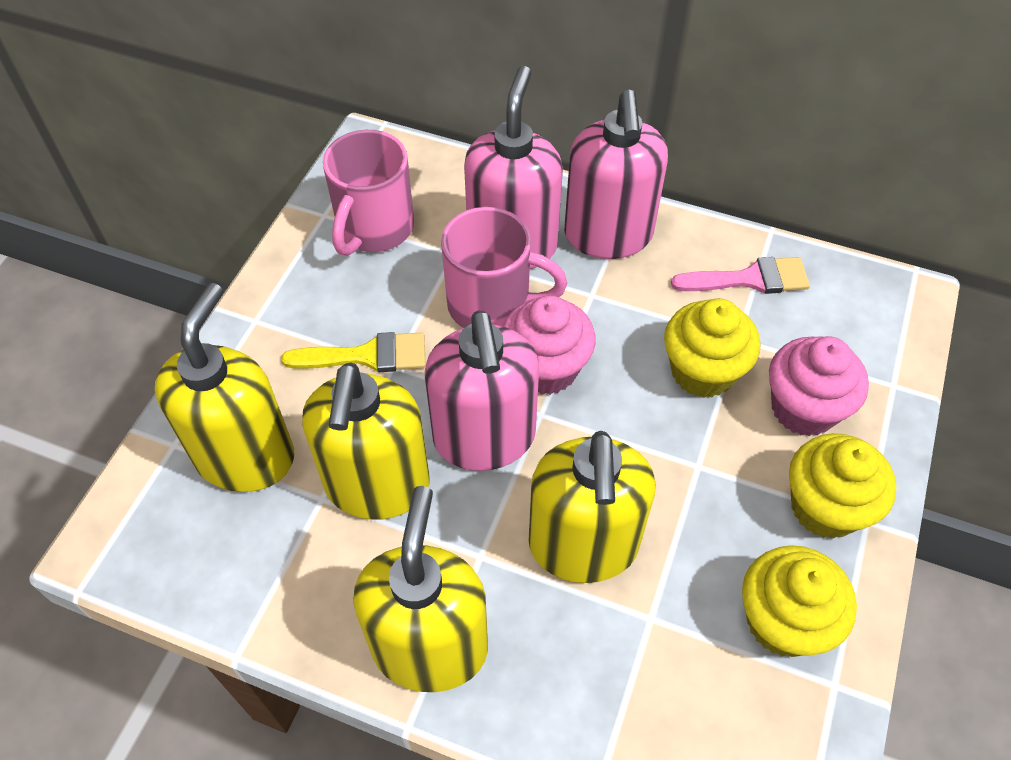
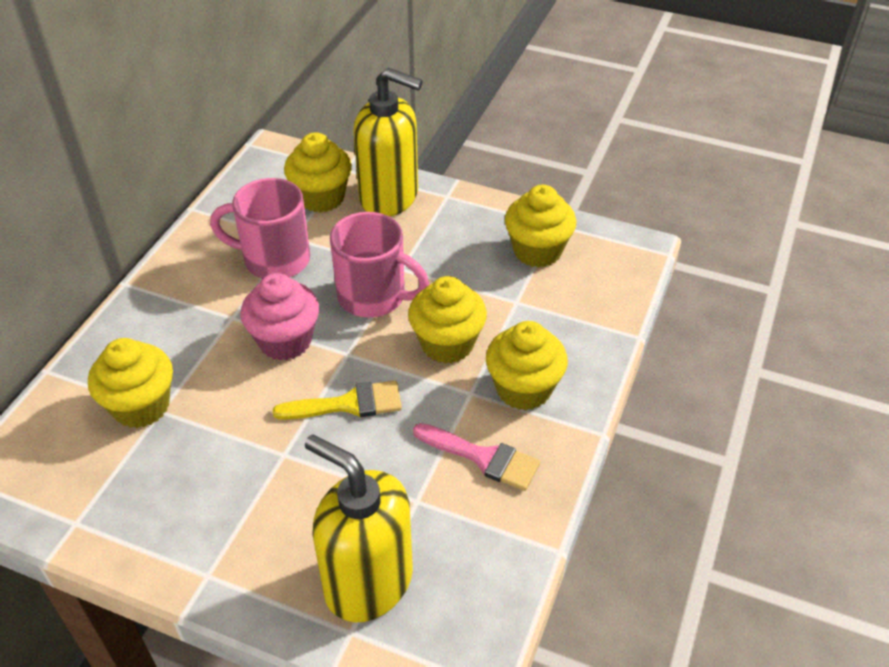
pink cupcake: 2 -> 1
pink soap dispenser: 3 -> 0
yellow cupcake: 3 -> 5
yellow soap dispenser: 4 -> 2

